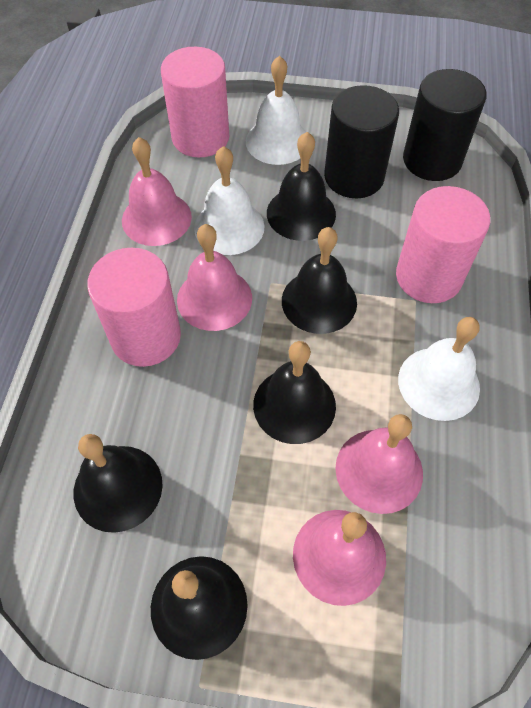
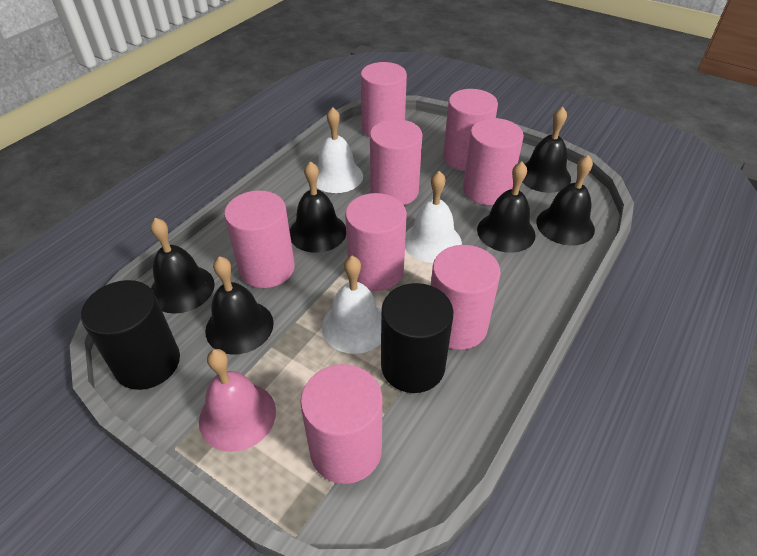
black bell: 5 -> 6
pink bell: 4 -> 1
pink cylinder: 3 -> 8

